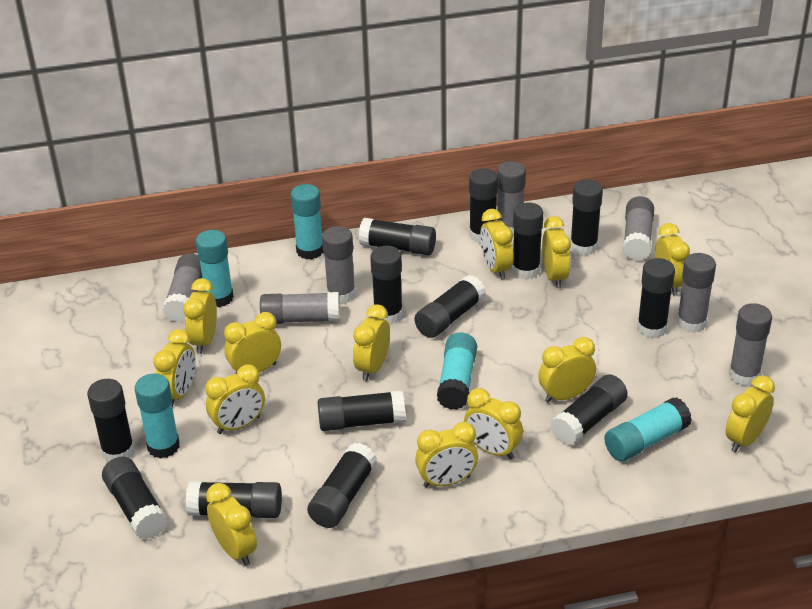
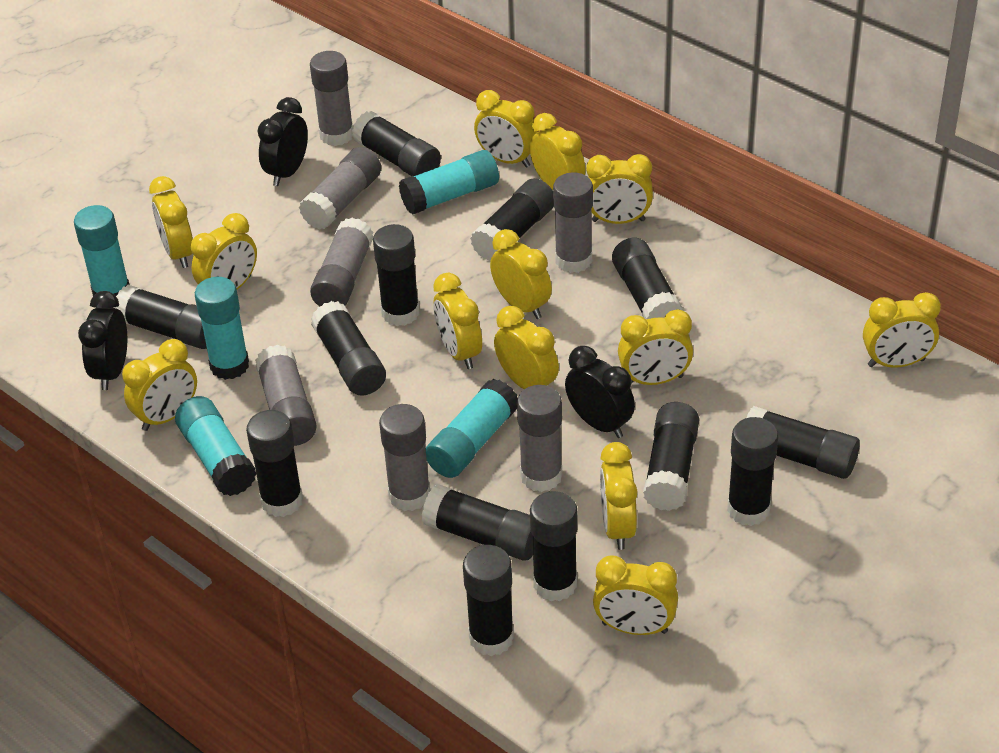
black clock: 0 -> 3

